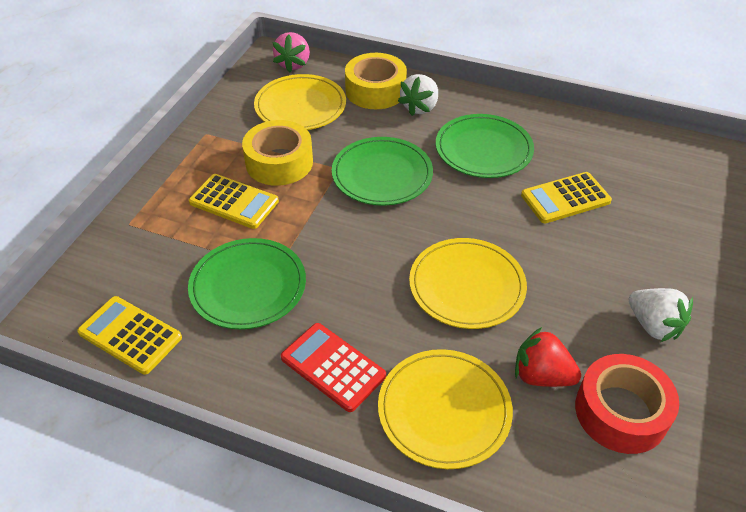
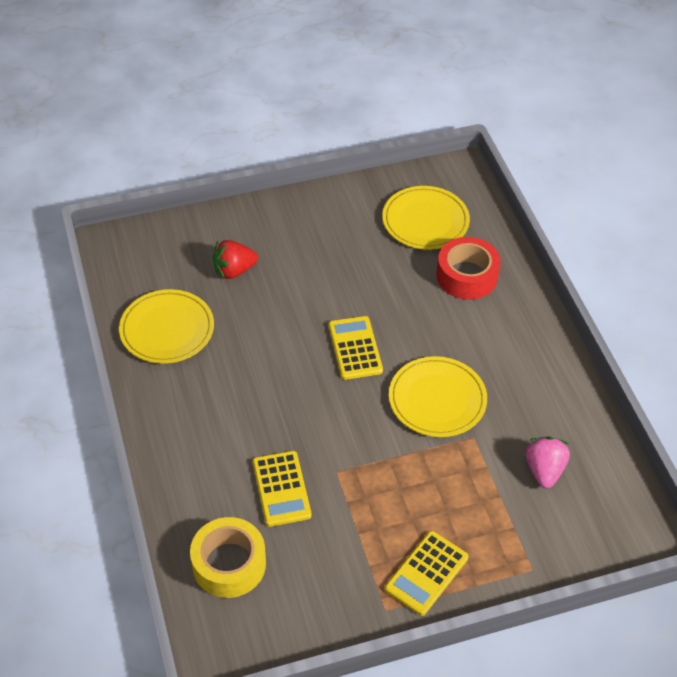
green plate: 3 -> 0
red calculator: 1 -> 0
white strawberry: 2 -> 0
yellow tape: 2 -> 1

